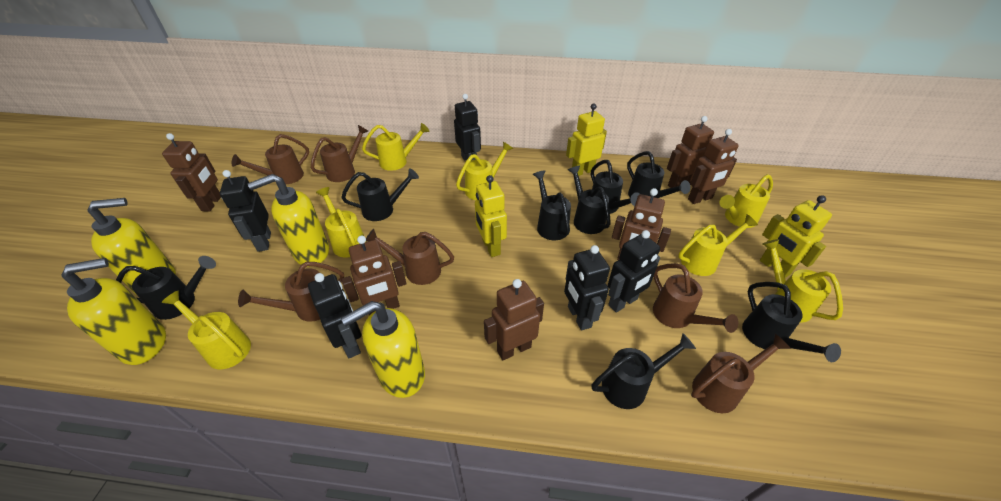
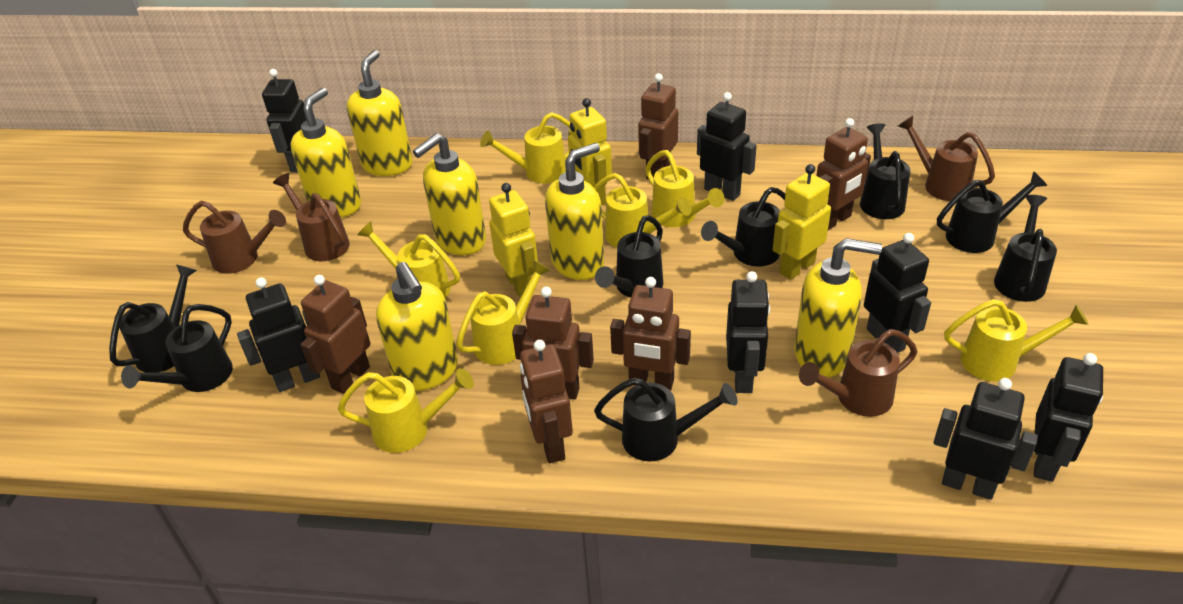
black robot: 5 -> 7
brown watering can: 6 -> 4
yellow soap dispenser: 4 -> 6

